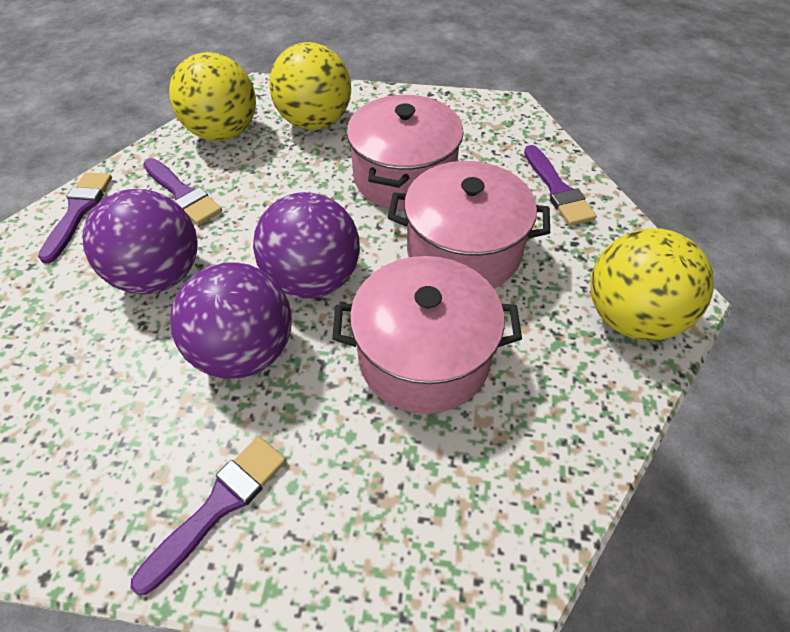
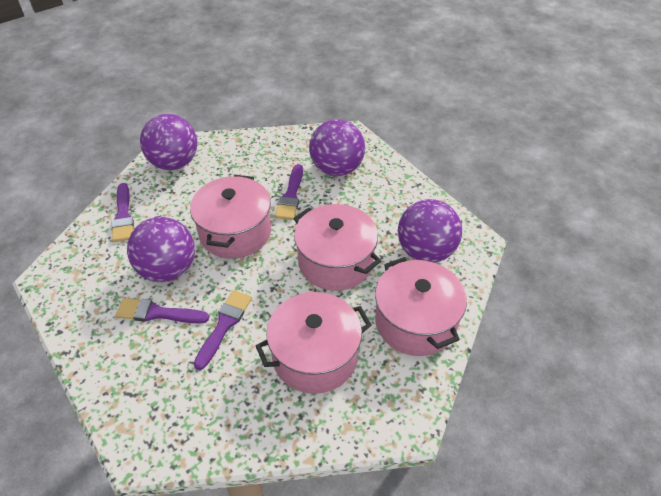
pink pot: 3 -> 4
purple ball: 3 -> 4
yellow ball: 3 -> 0

